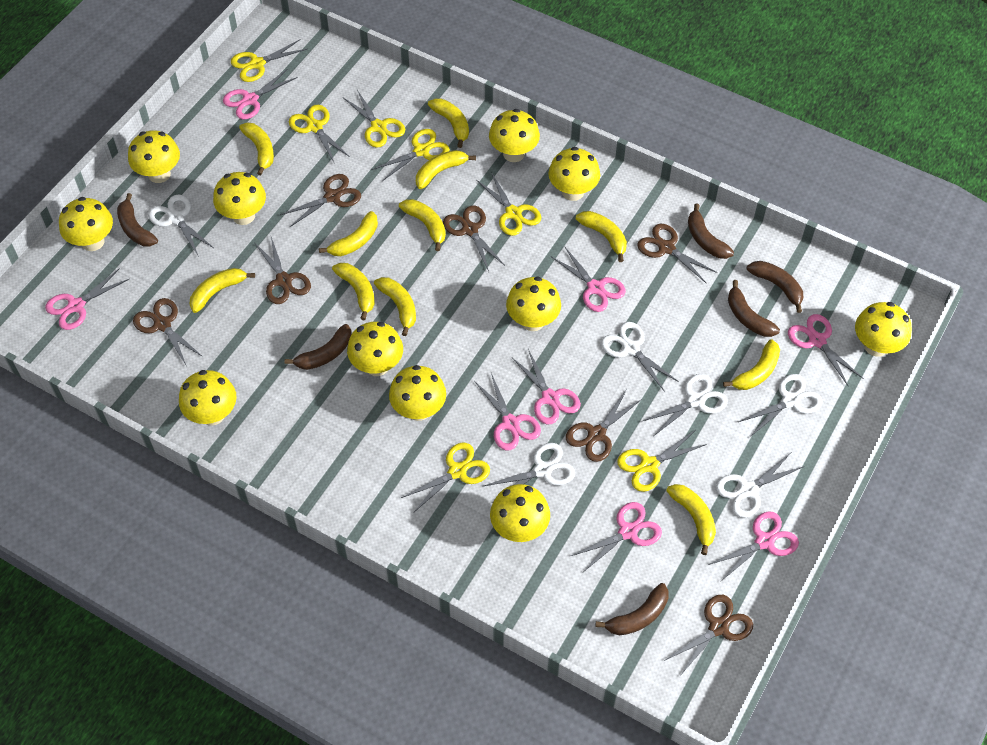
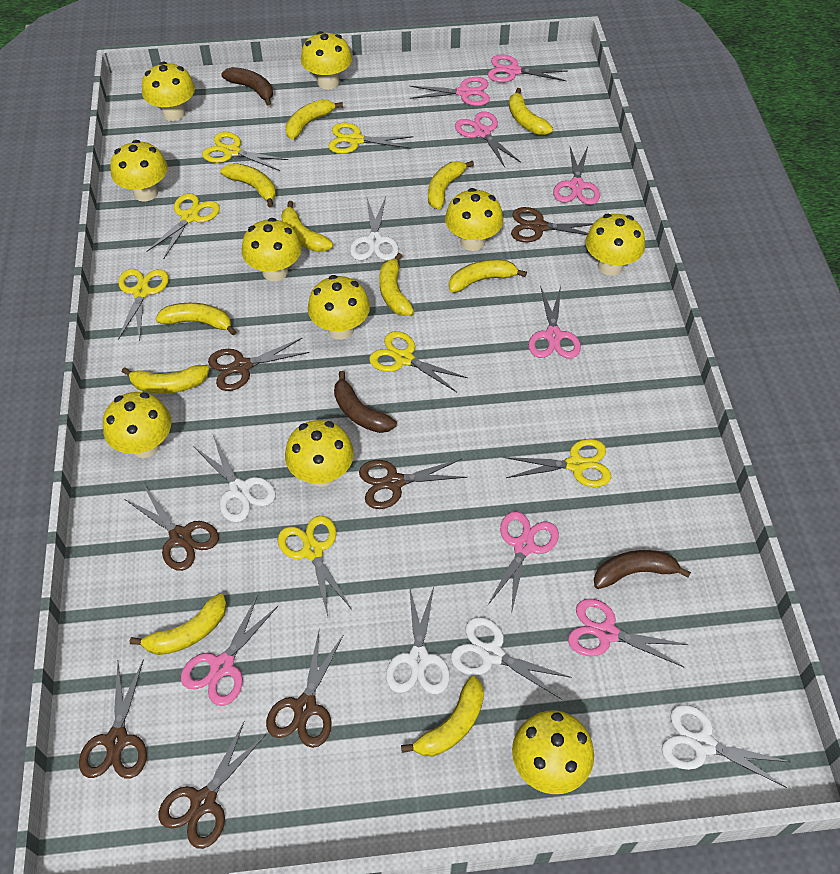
brown banana: 6 -> 3
white scissors: 6 -> 5
yellow mushroom: 11 -> 10

